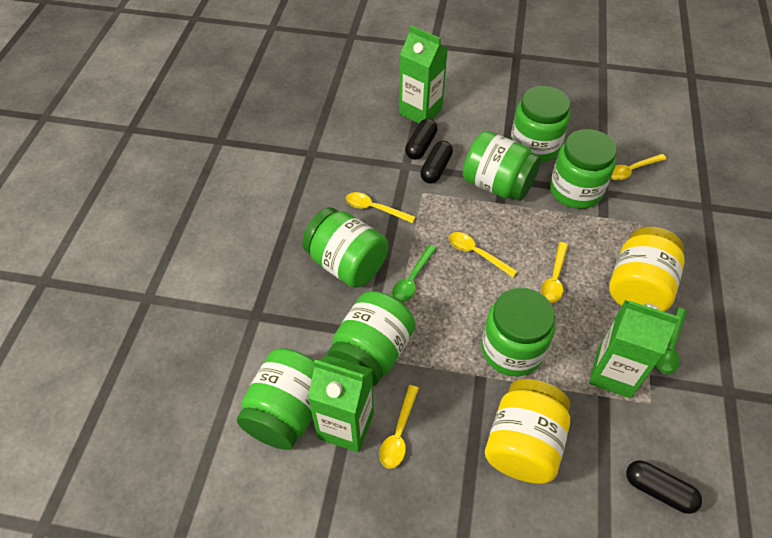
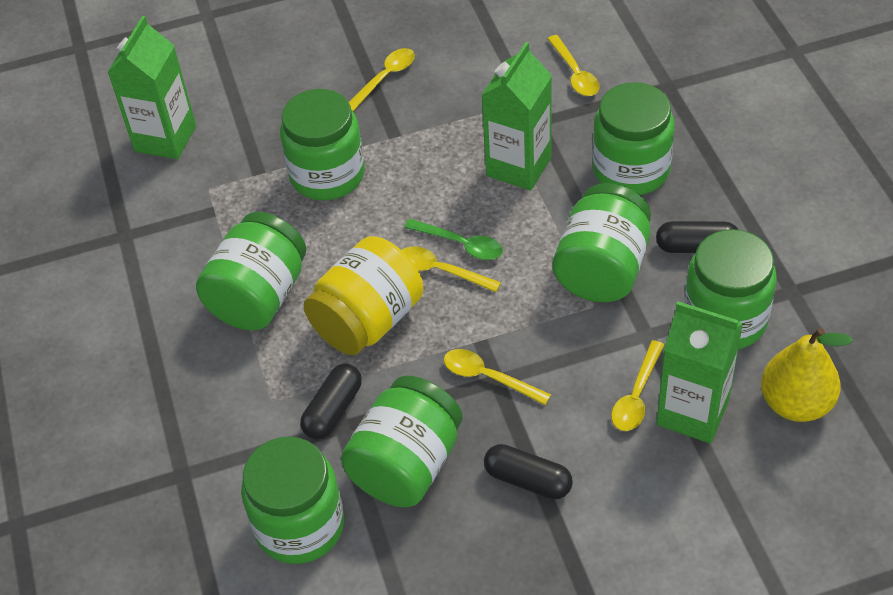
green spoon: 2 -> 1
yellow jar: 2 -> 1
yellow pear: 0 -> 1

